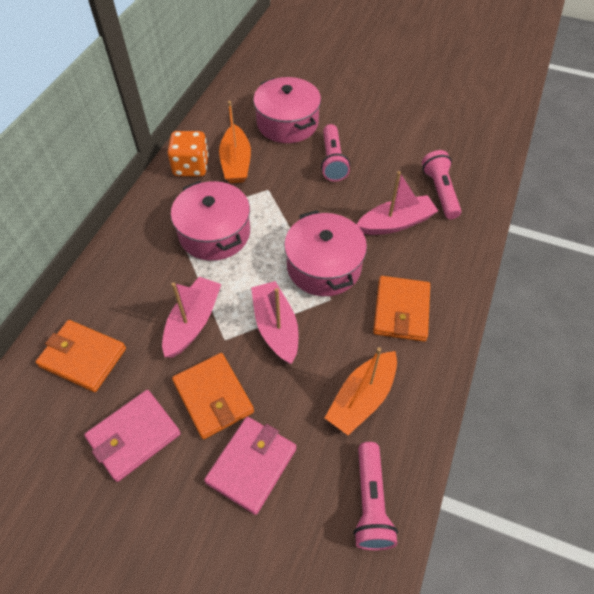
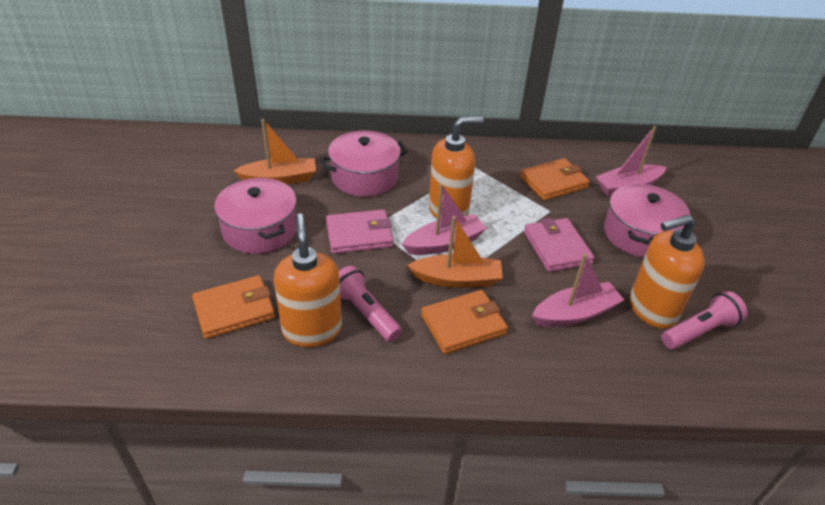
orange dice: 1 -> 0
orange soap dispenser: 0 -> 3
pink flashlight: 3 -> 2

